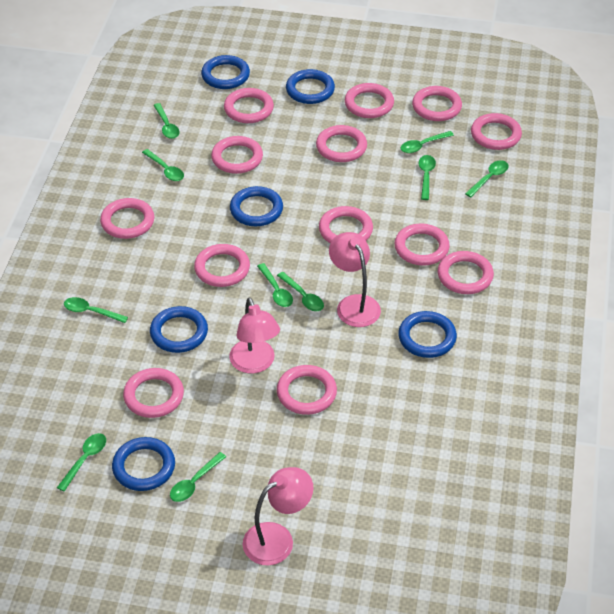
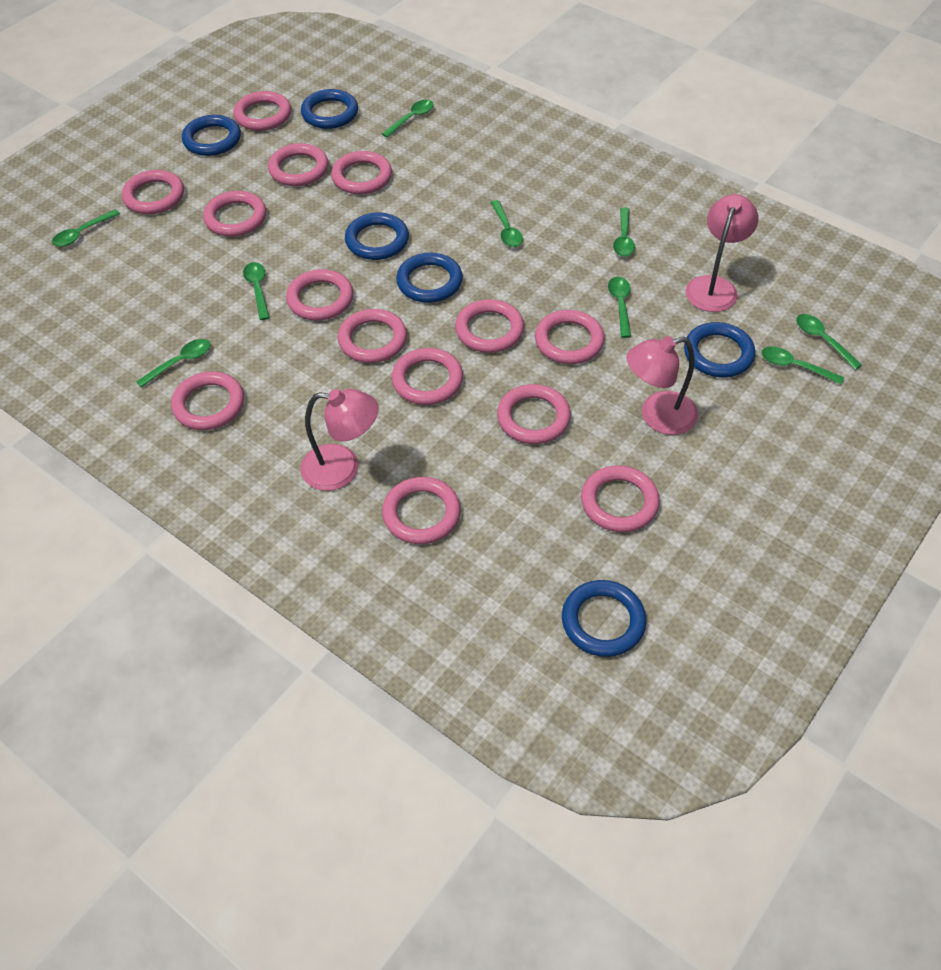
green spoon: 10 -> 9
pink ring: 13 -> 14

